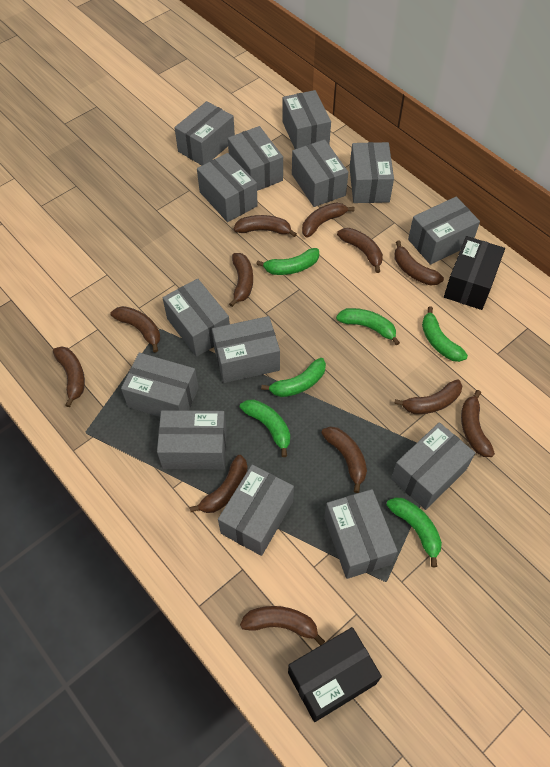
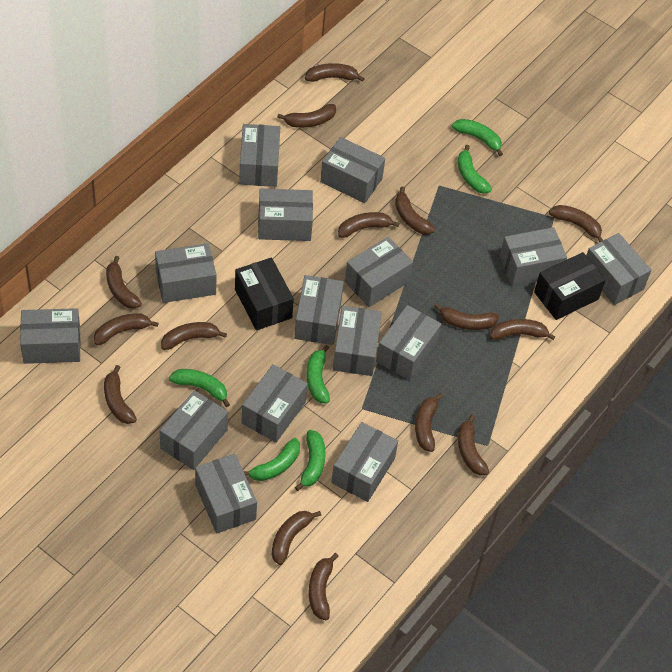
brown banana: 12 -> 15
grey box: 14 -> 15

